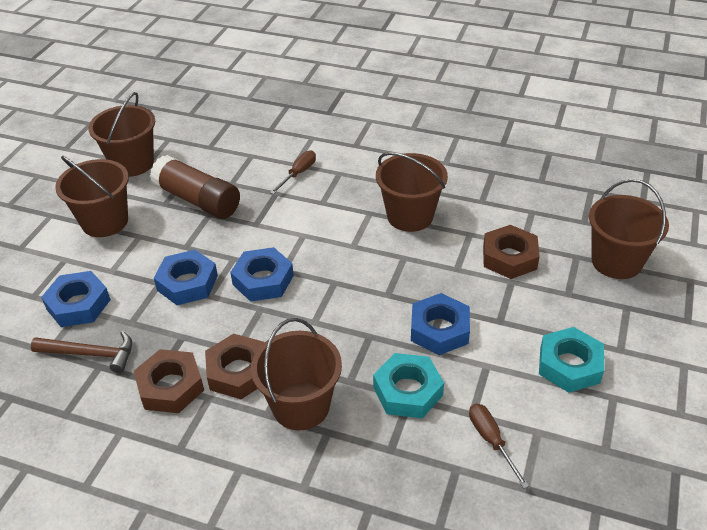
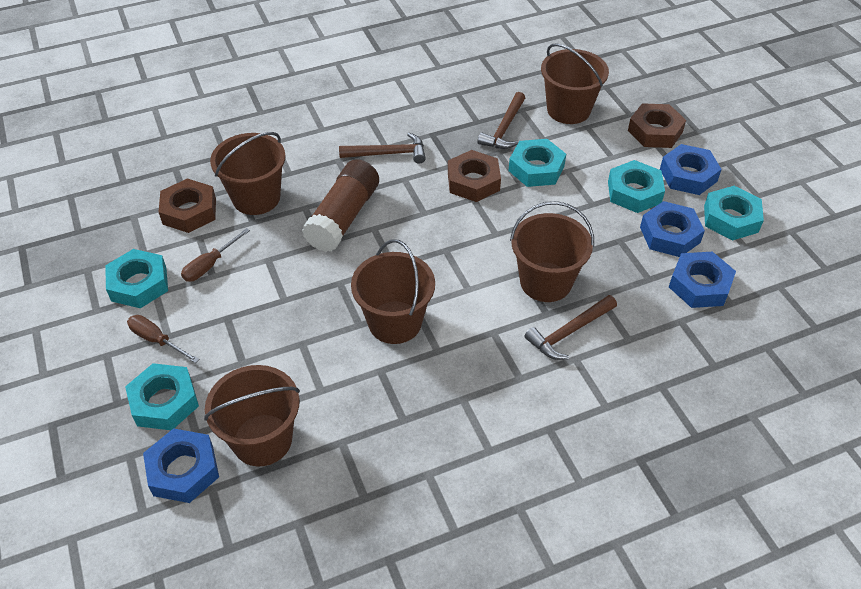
brown hammer: 1 -> 3
turquoise nut: 2 -> 5

